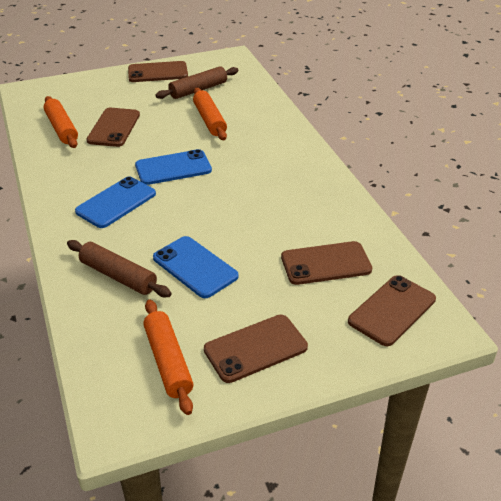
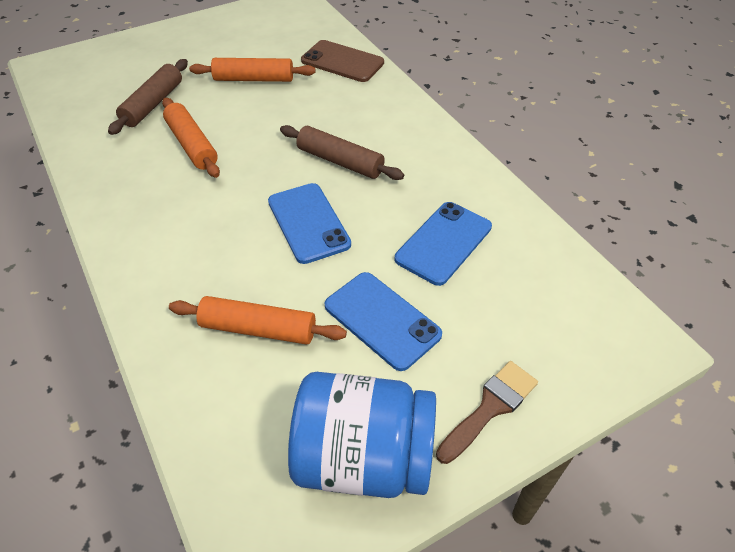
blue jar: 0 -> 1
brown brush: 0 -> 1
brown phone: 5 -> 1

